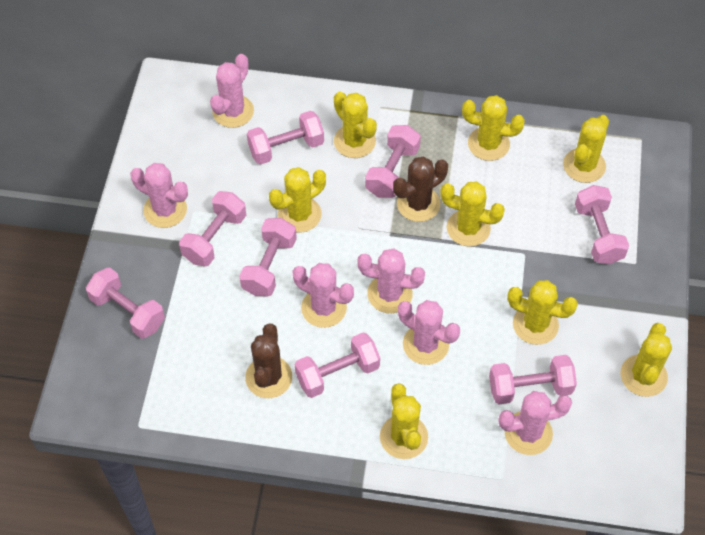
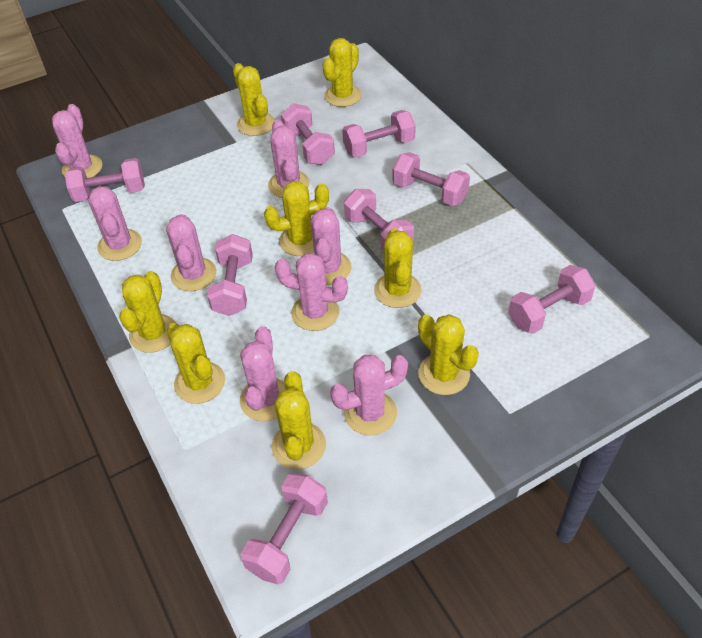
brown cactus: 2 -> 0
pink cactus: 6 -> 8

